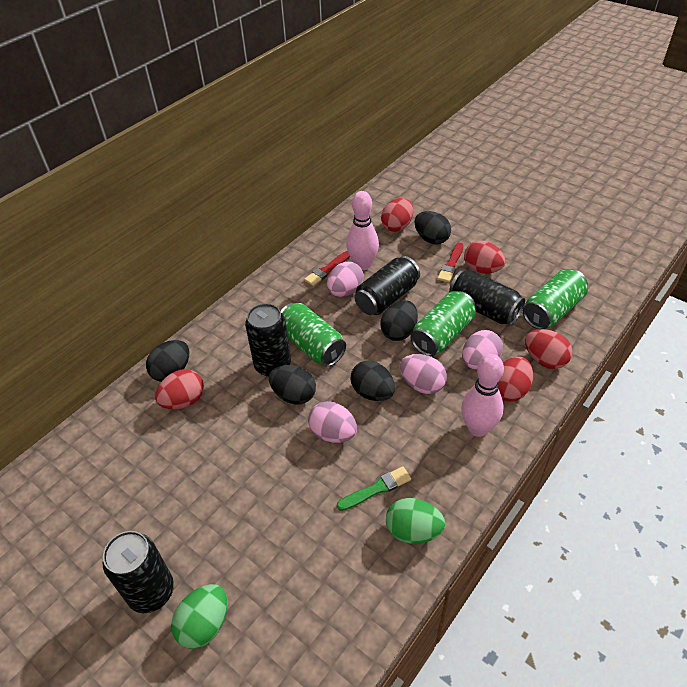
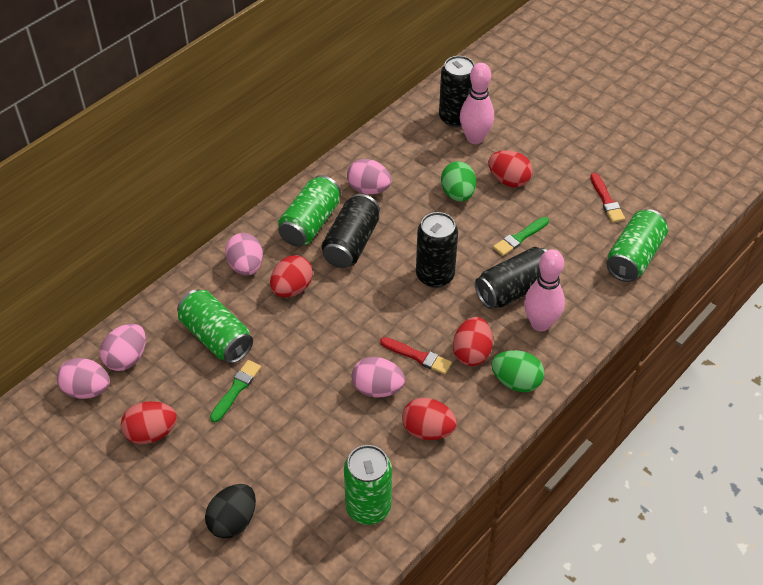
black egg: 5 -> 1
green brush: 1 -> 2
green can: 3 -> 4
pink egg: 4 -> 5

